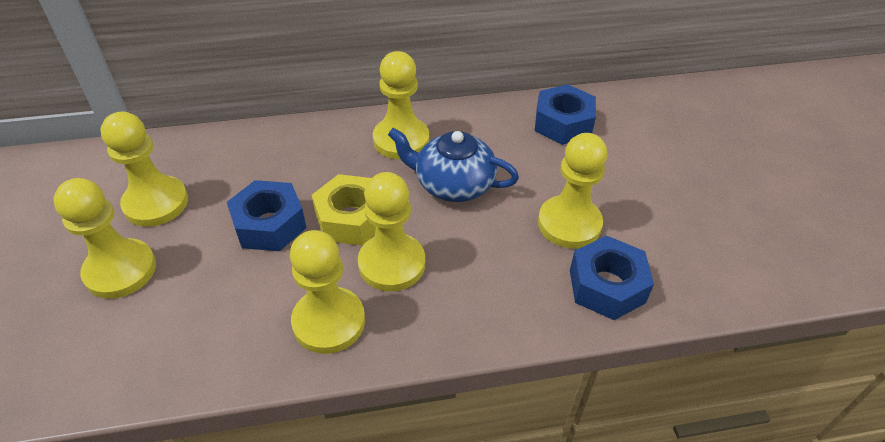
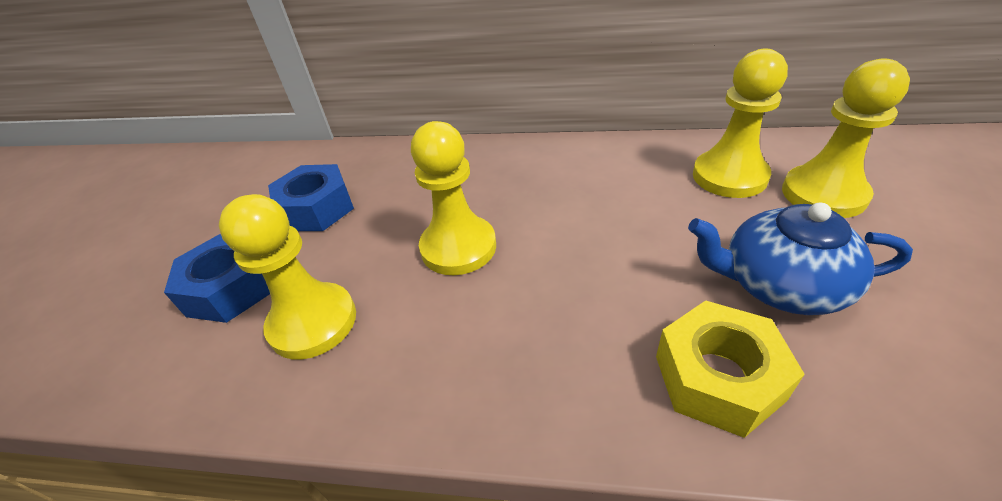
blue nut: 3 -> 2
yellow pawn: 6 -> 4

